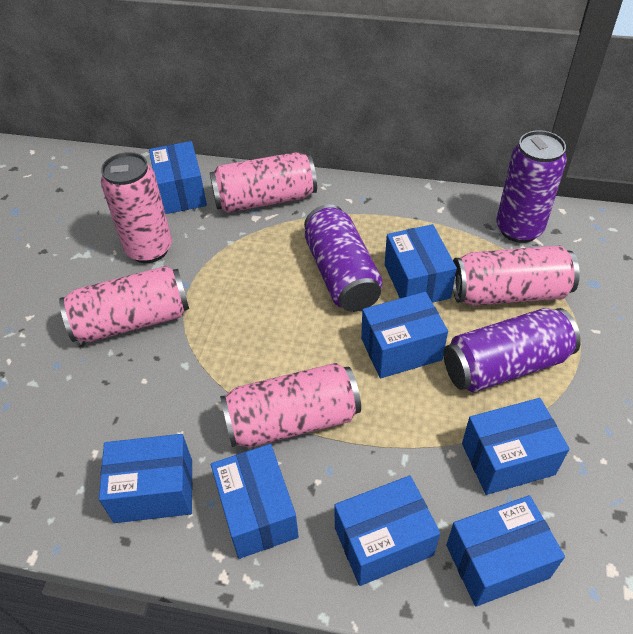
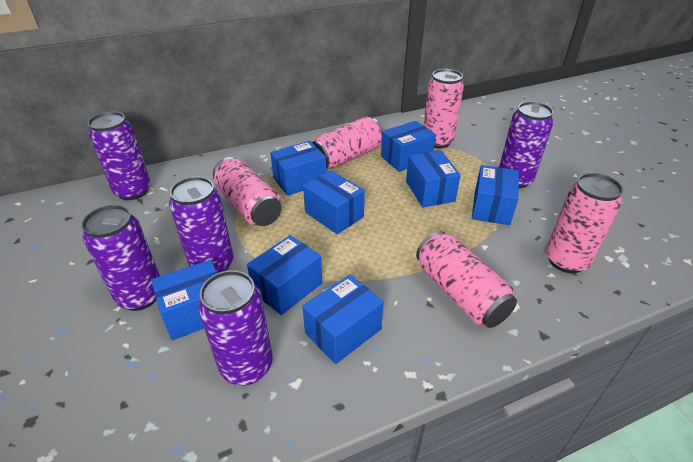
purple can: 3 -> 5

